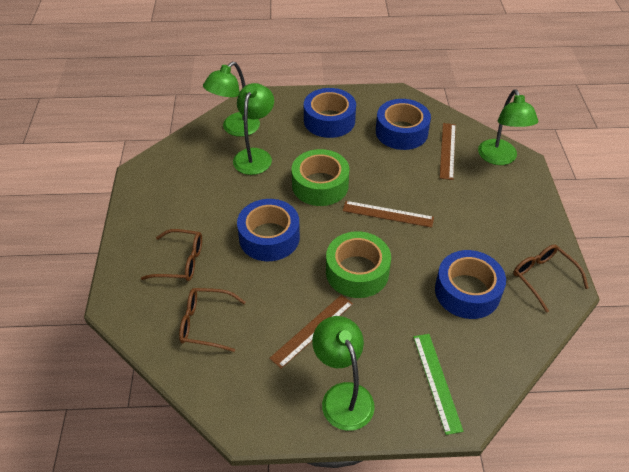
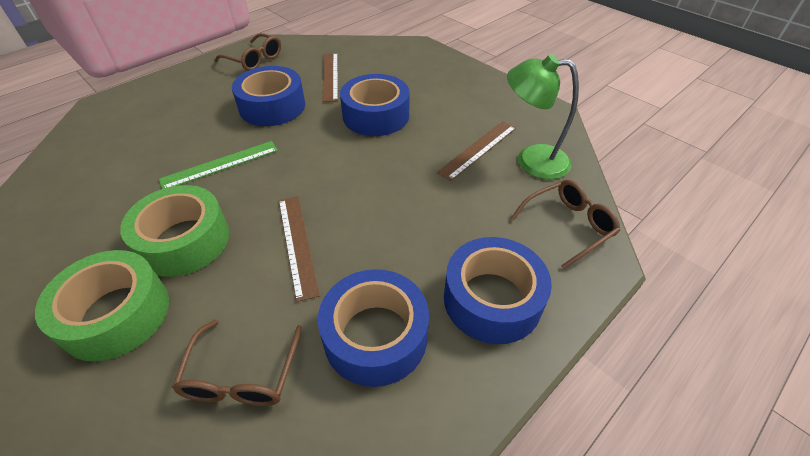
green lamp: 4 -> 1

